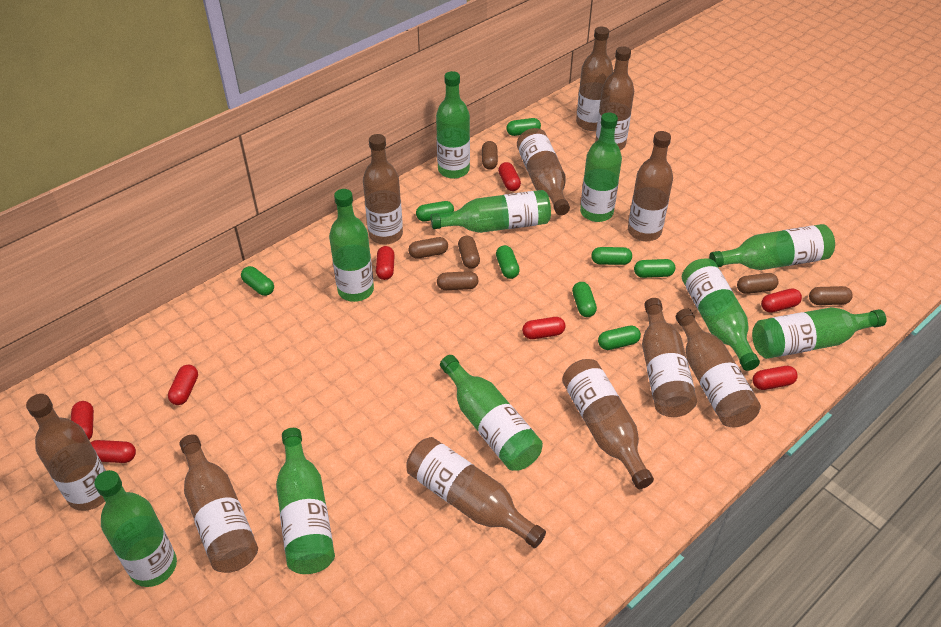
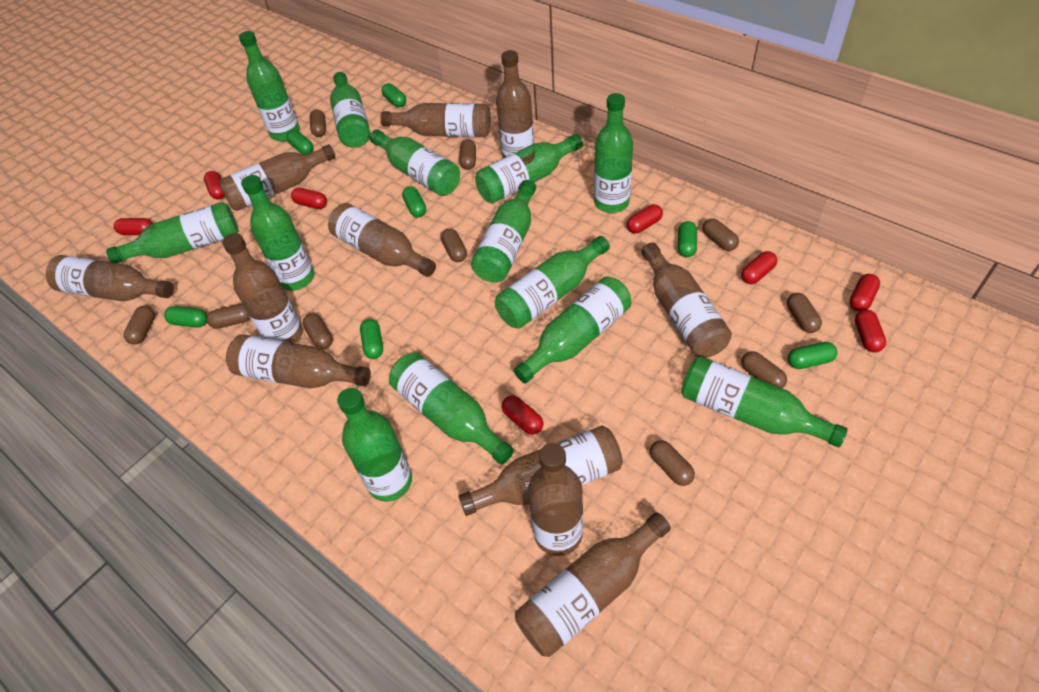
brown capsule: 6 -> 10
green bottle: 10 -> 13
green capsule: 8 -> 7

